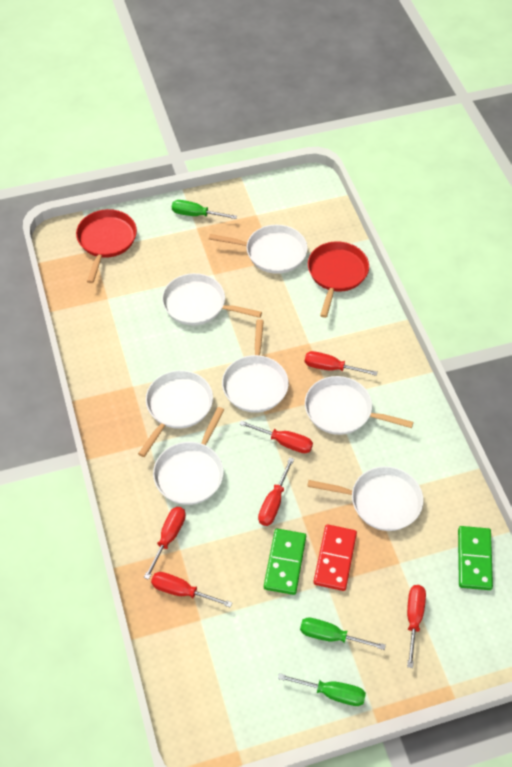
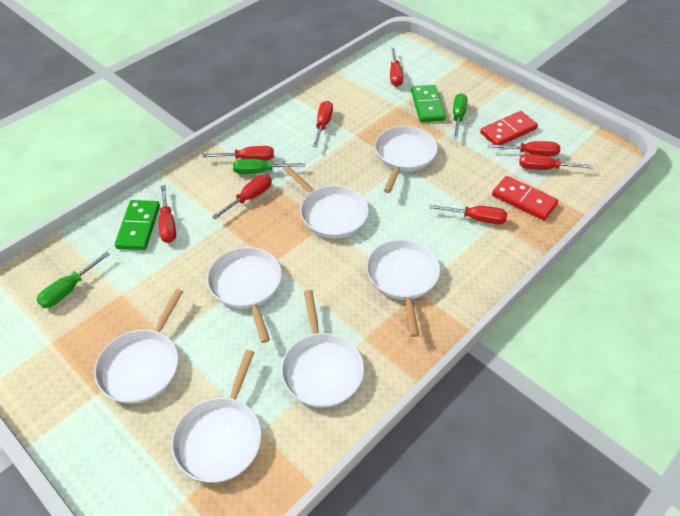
red domino: 1 -> 2
red pan: 2 -> 0
red screwdriver: 6 -> 8

